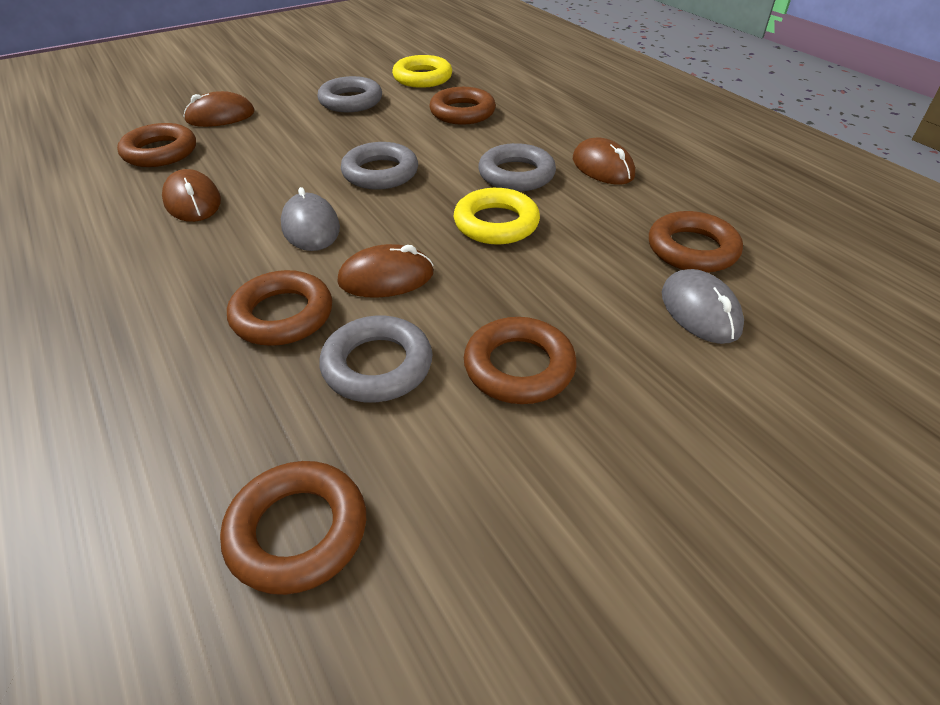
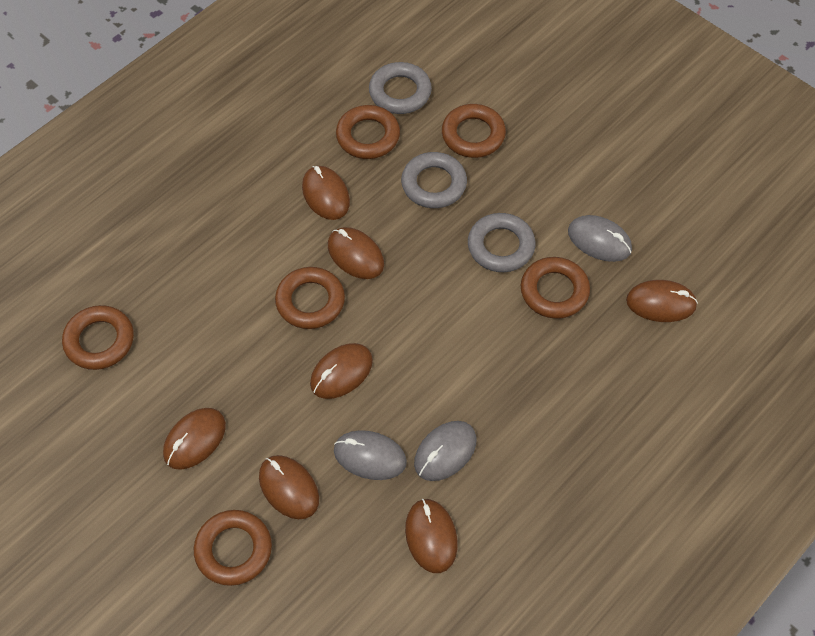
brown mouse: 4 -> 7
grey mouse: 2 -> 3
grey ring: 4 -> 3
yellow ring: 2 -> 0

